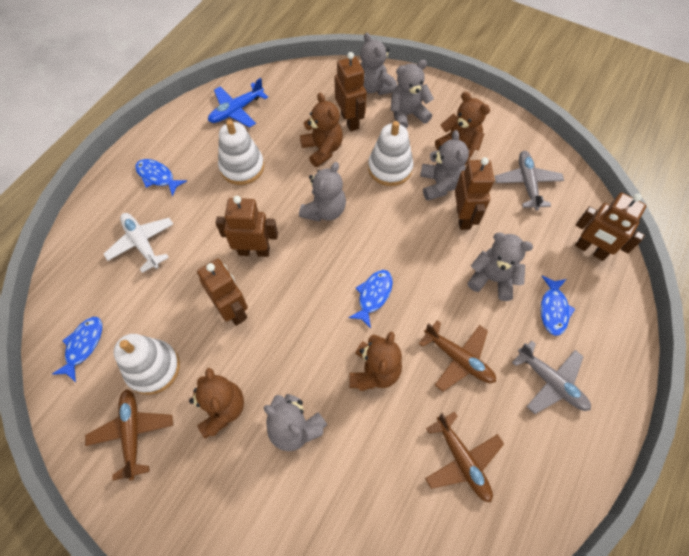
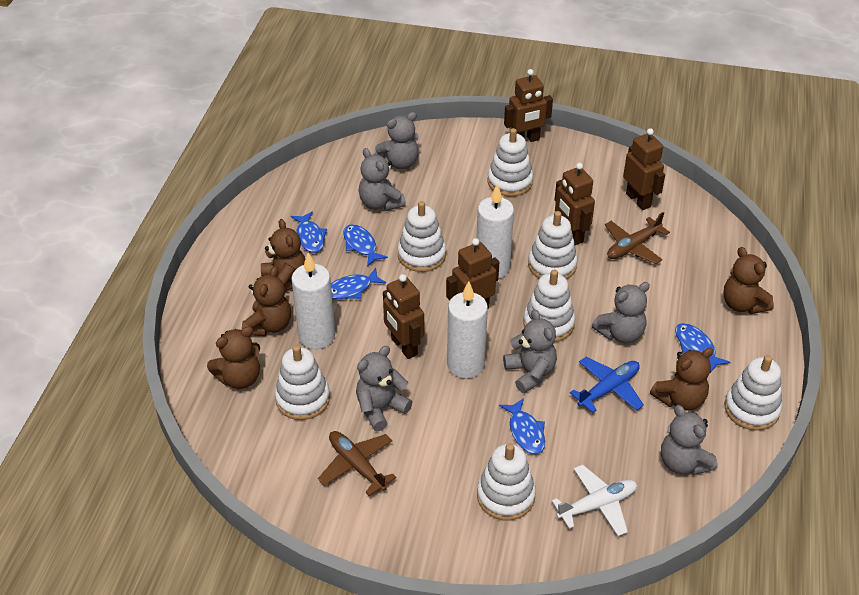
blue fish: 4 -> 5
brown plane: 3 -> 2
brown teddy bear: 4 -> 5
grey plane: 2 -> 0
white candle: 0 -> 3
white stacking toy: 3 -> 7

